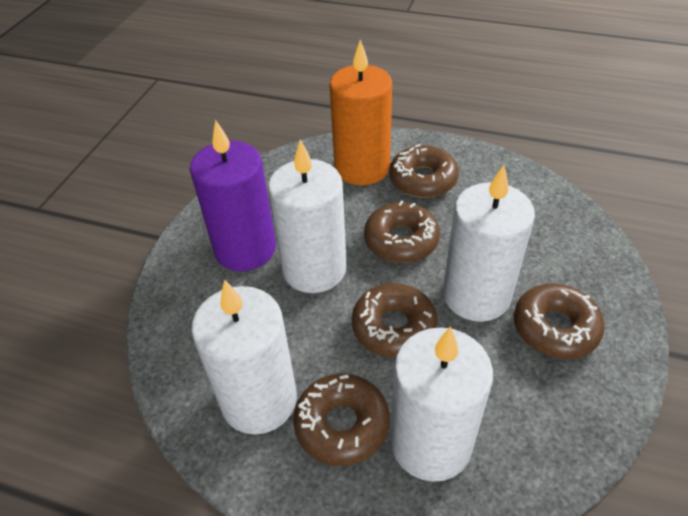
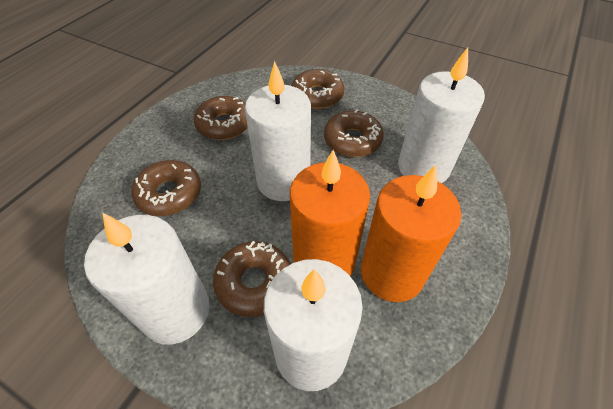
orange candle: 1 -> 2
purple candle: 1 -> 0

